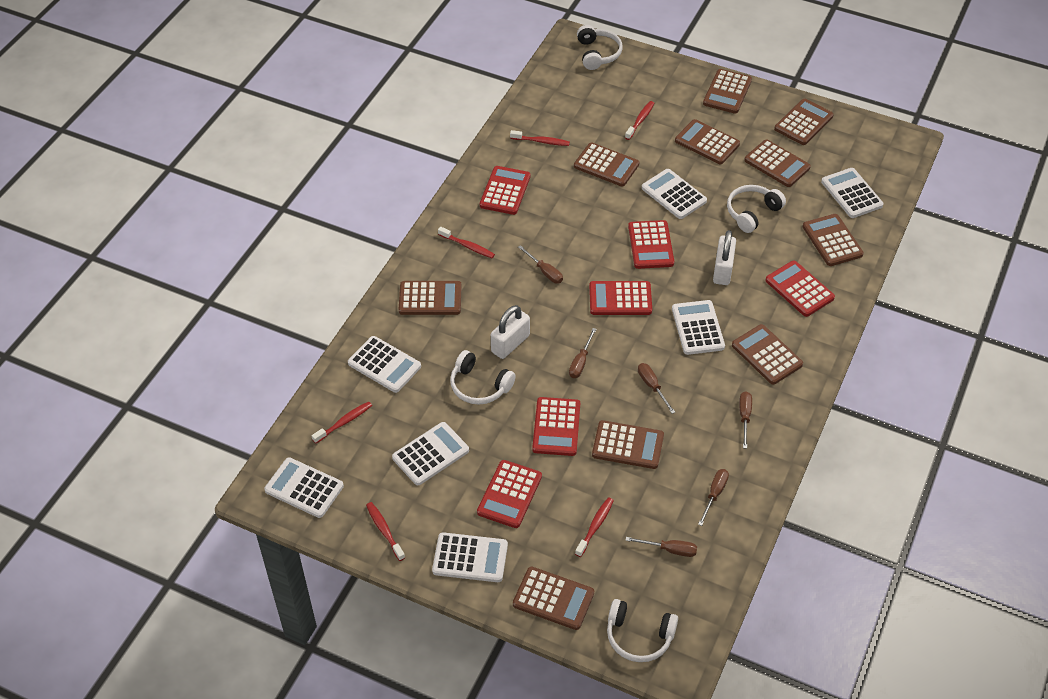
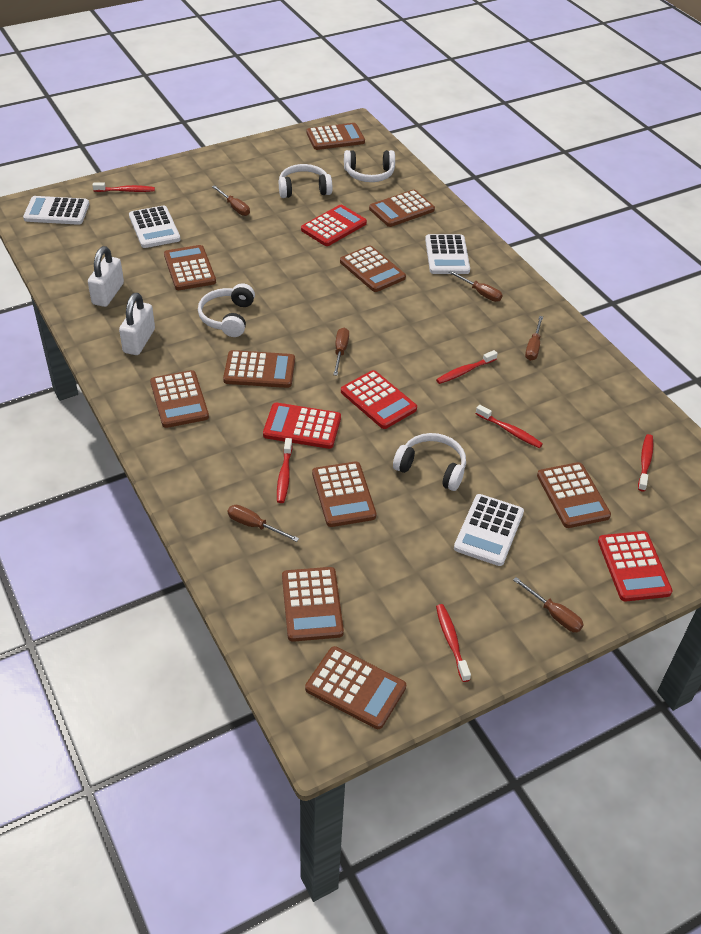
red calculator: 6 -> 4
white calculator: 7 -> 4

